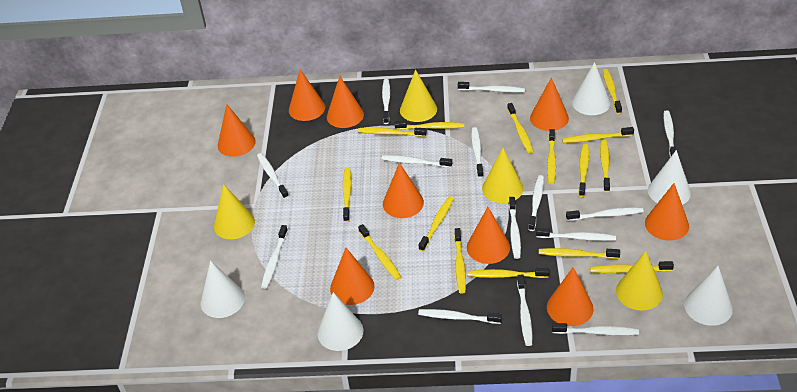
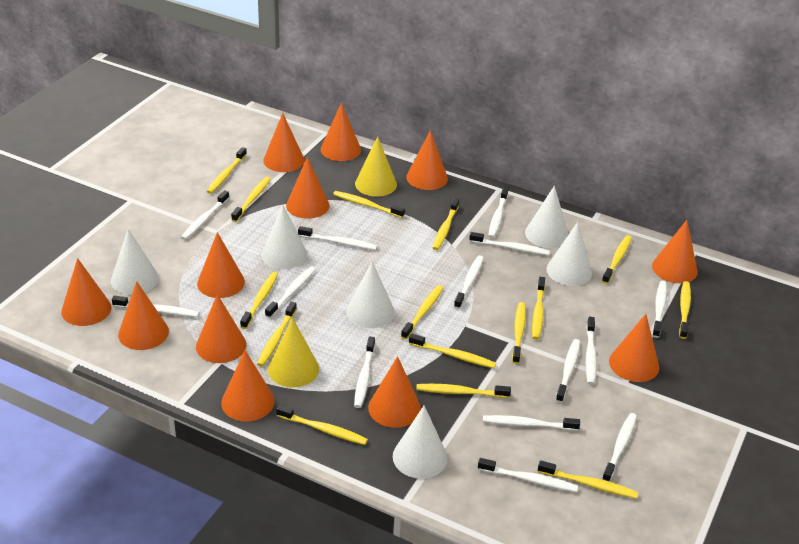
orange cone: 9 -> 12
white cone: 5 -> 6
yellow cone: 4 -> 2

